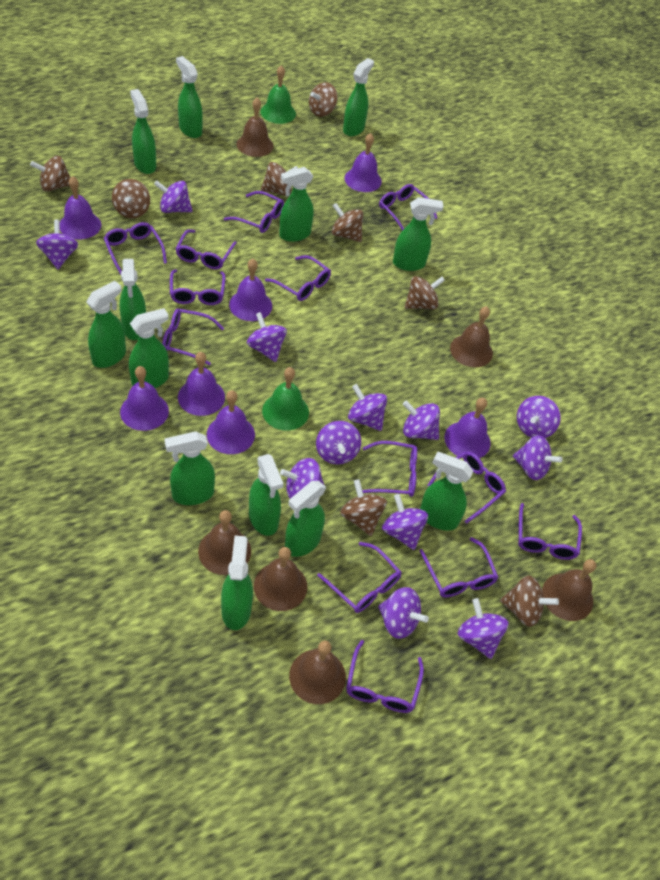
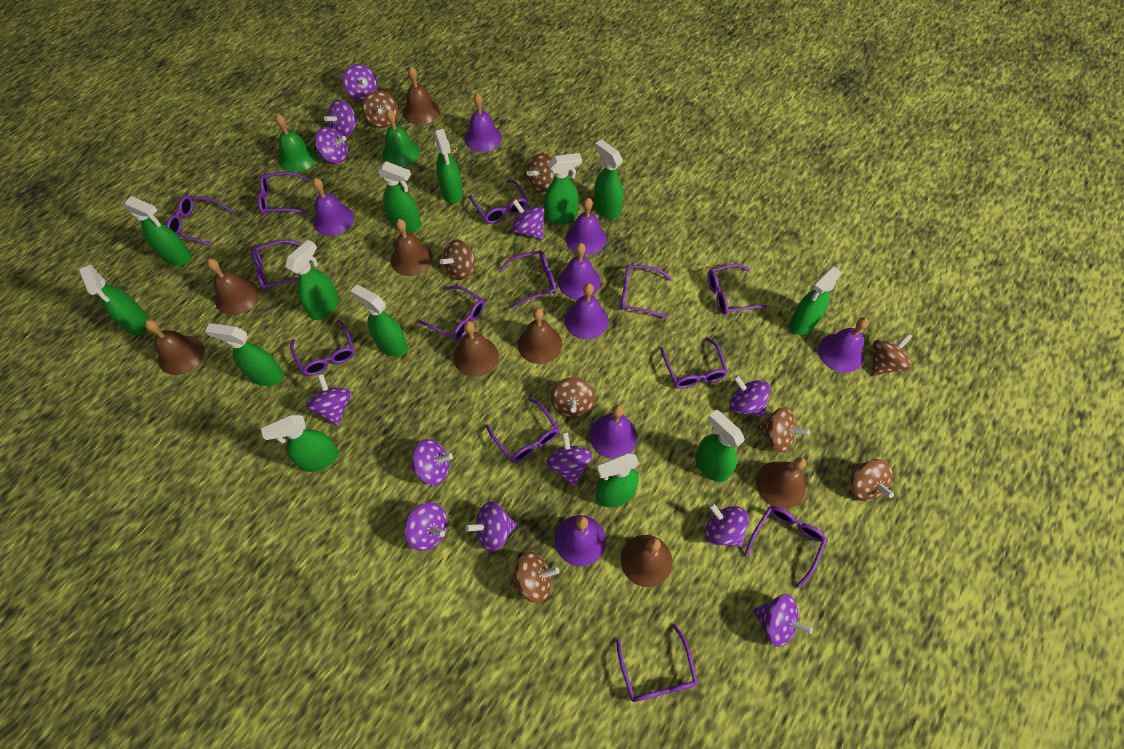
brown bell: 6 -> 8
purple bell: 7 -> 8

